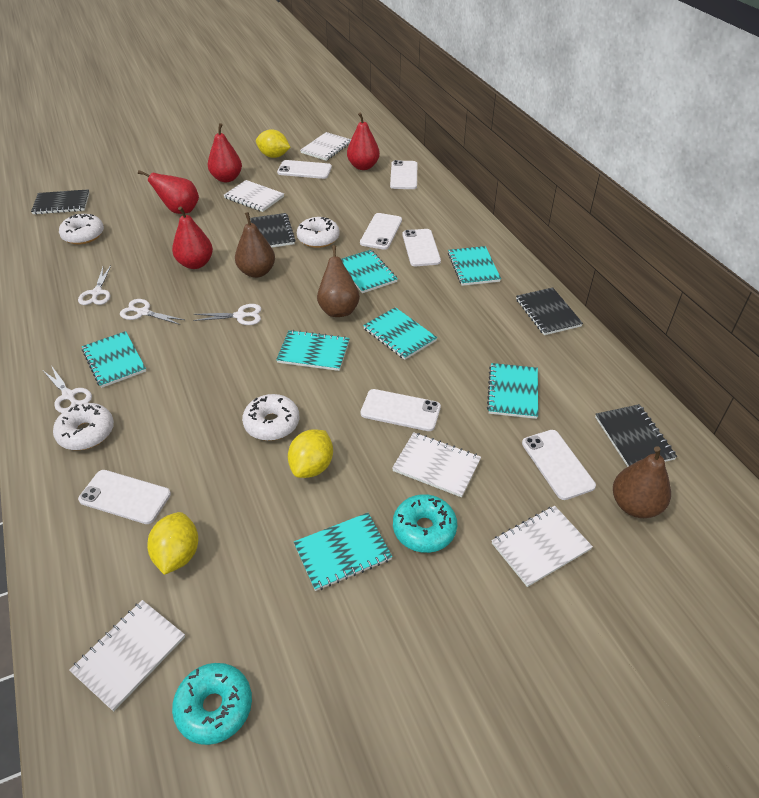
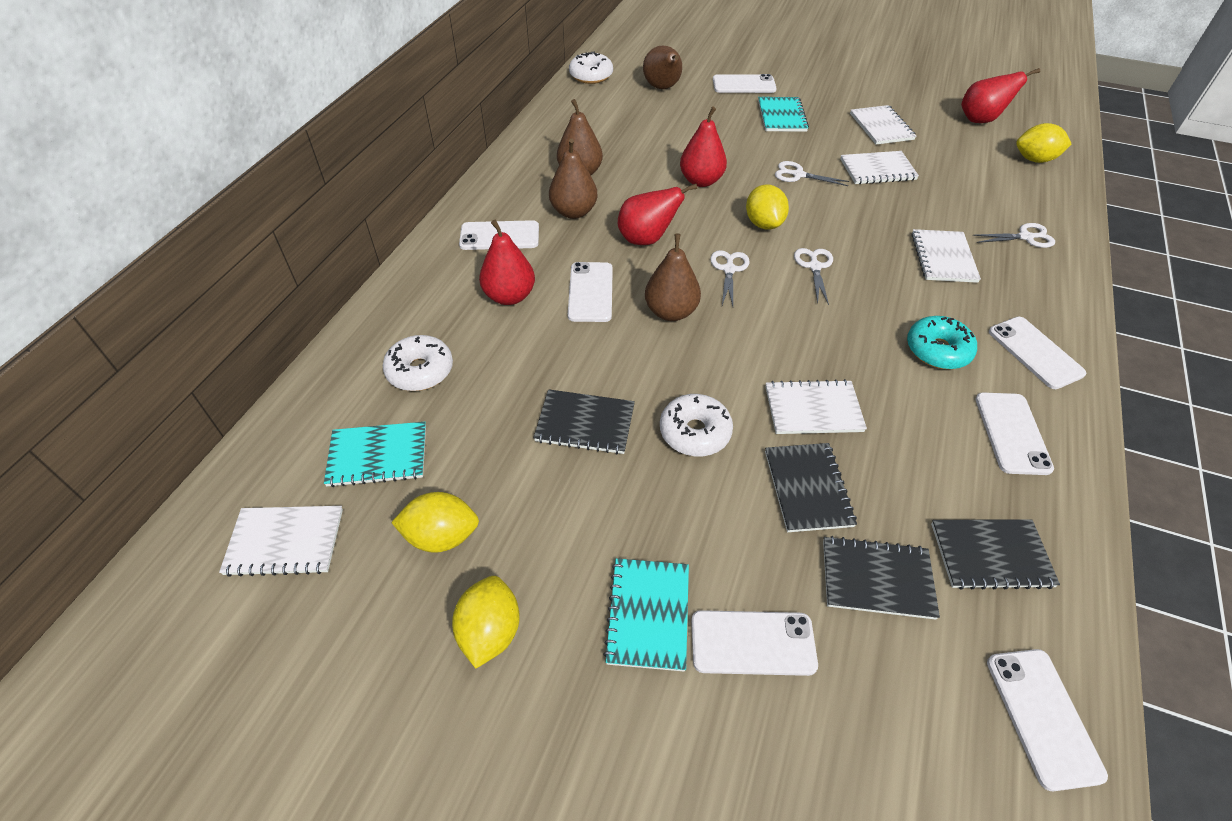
brown pear: 3 -> 4
turquoise donut: 2 -> 1
turquoise notebook: 7 -> 3
white donut: 4 -> 3
yellow lemon: 3 -> 4

